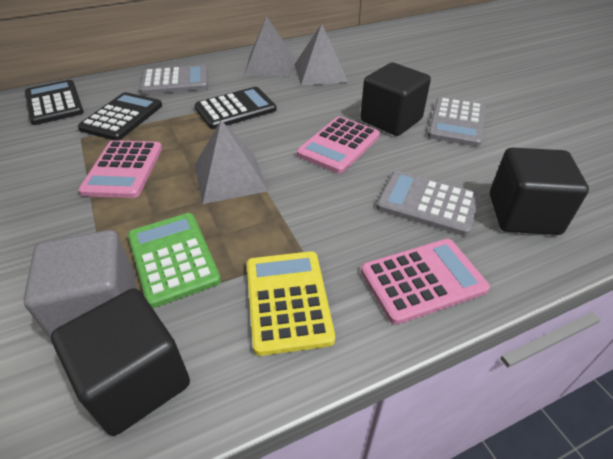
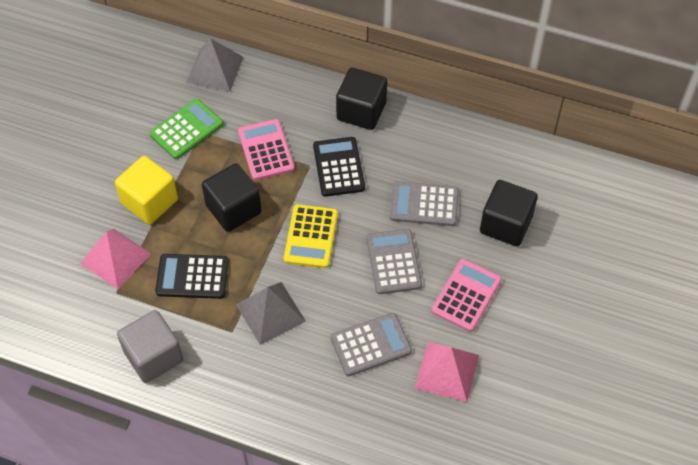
black calculator: 3 -> 2
grey pyramid: 3 -> 2
pink calculator: 3 -> 2
pink pyramid: 0 -> 2
yellow cube: 0 -> 1

